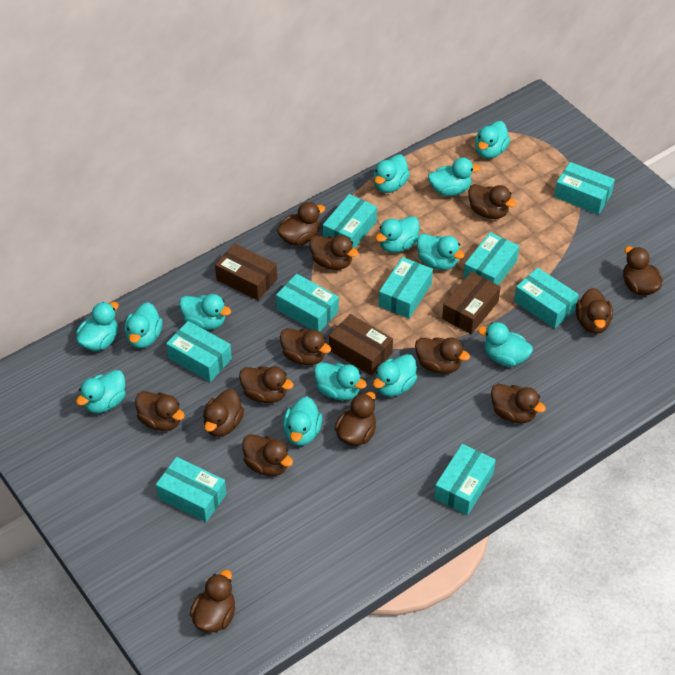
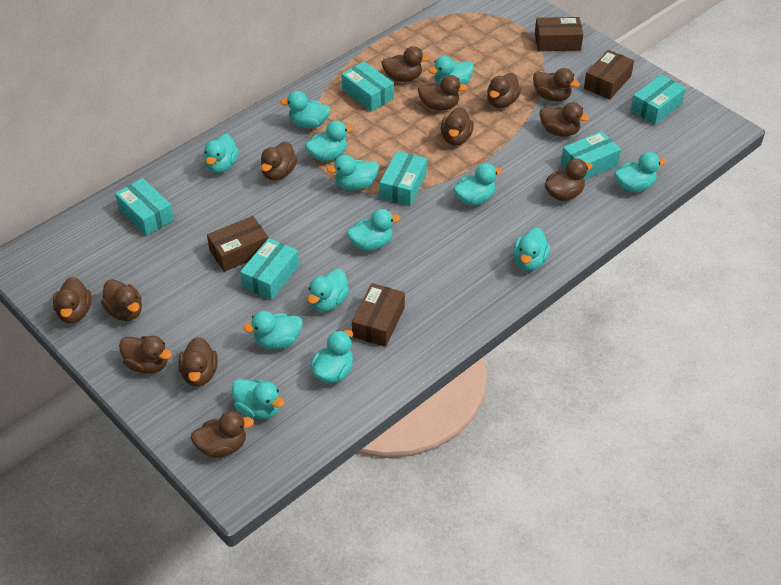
brown box: 3 -> 4
brown duck: 14 -> 13
turquoise box: 9 -> 6

